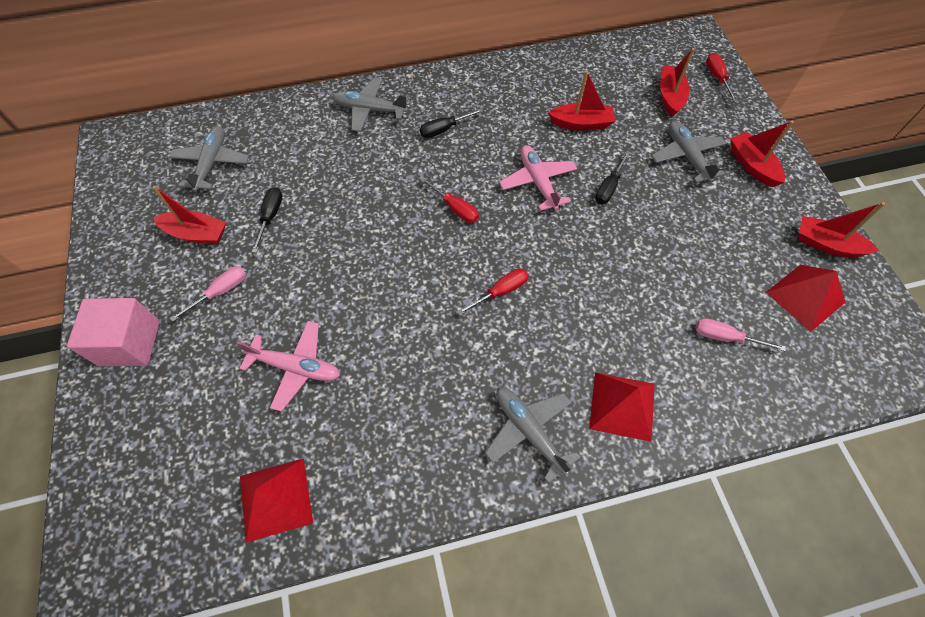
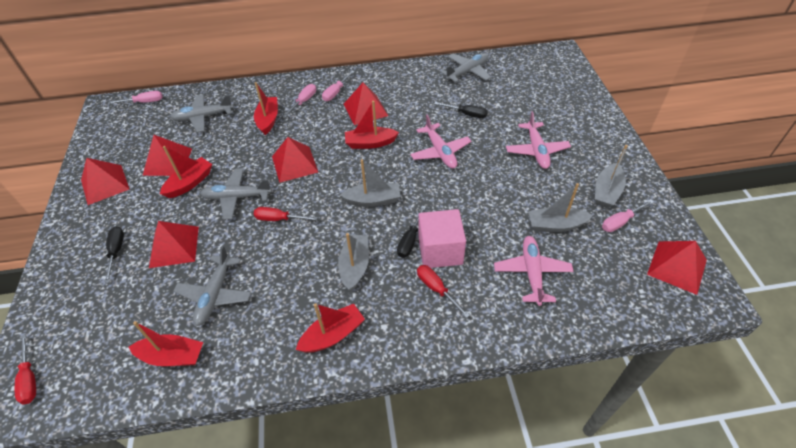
grey boat: 0 -> 4
pink plane: 2 -> 3
pink screwdriver: 2 -> 4
red pyramid: 3 -> 6

